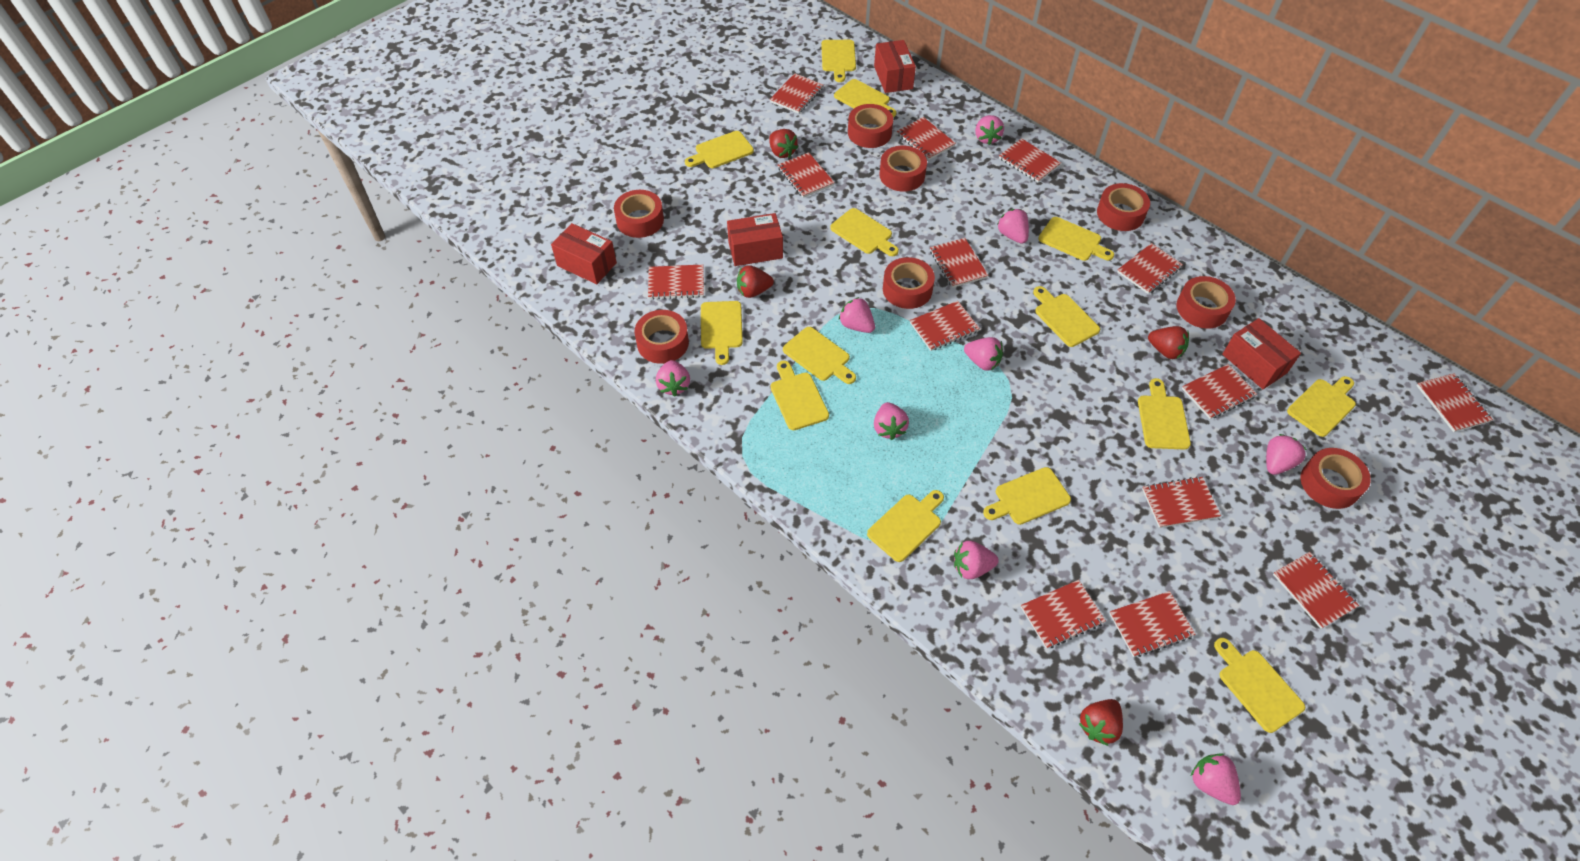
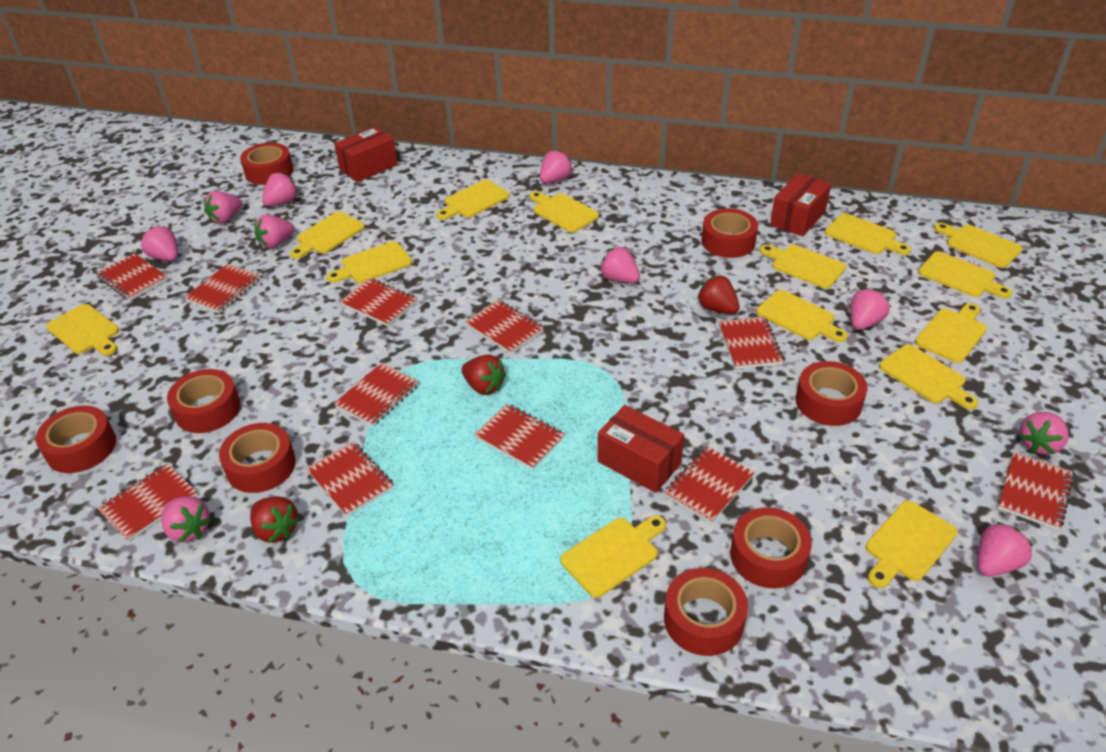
pink strawberry: 9 -> 10
red box: 4 -> 3
red notebook: 14 -> 11
red strawberry: 4 -> 3

